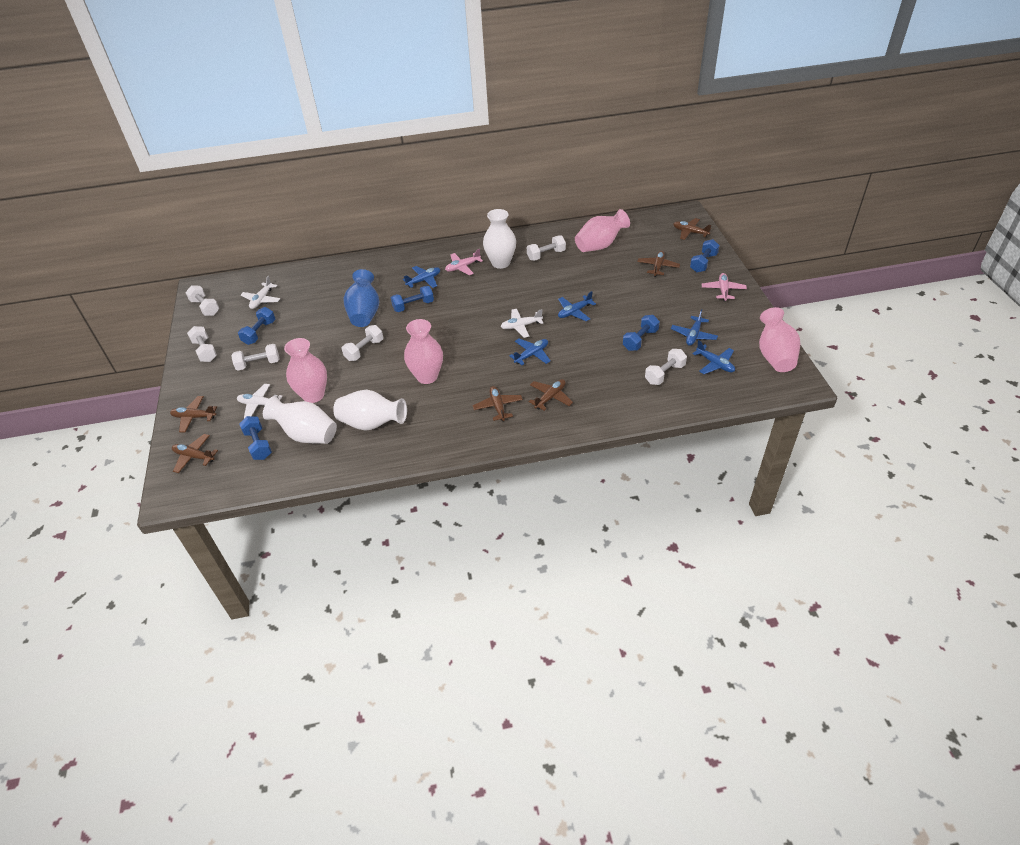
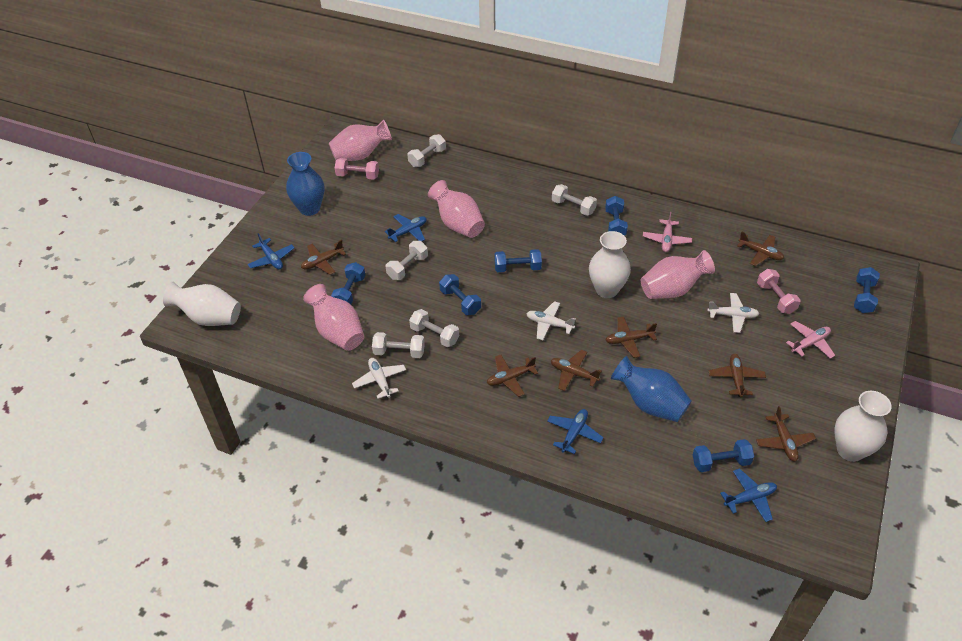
blue dumbbell: 5 -> 6
blue plane: 5 -> 4
blue vase: 1 -> 2
brown plane: 6 -> 7
pink dumbbell: 0 -> 2
white dumbbell: 6 -> 5

